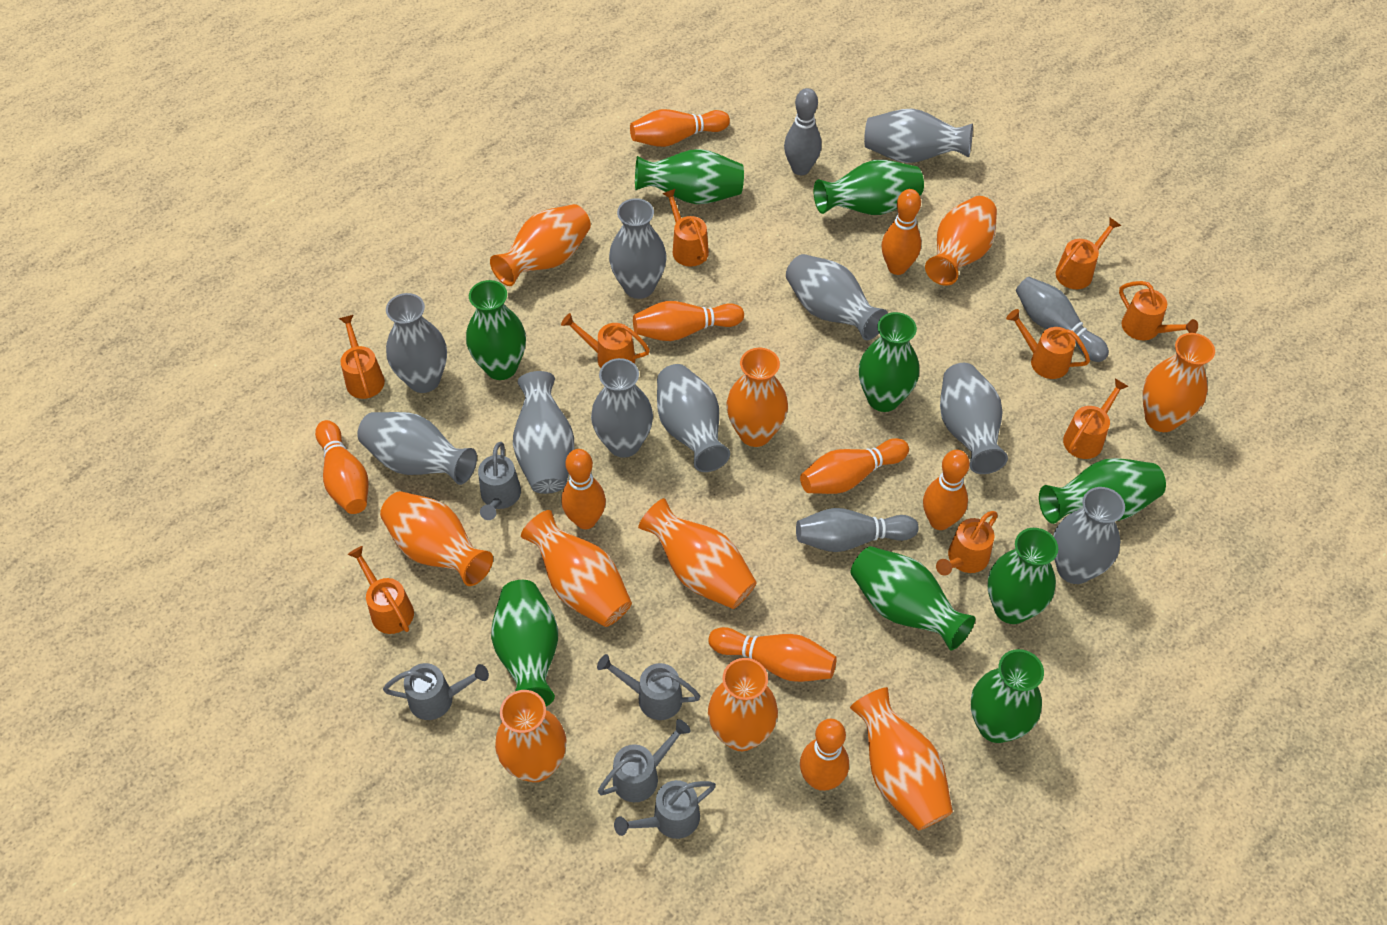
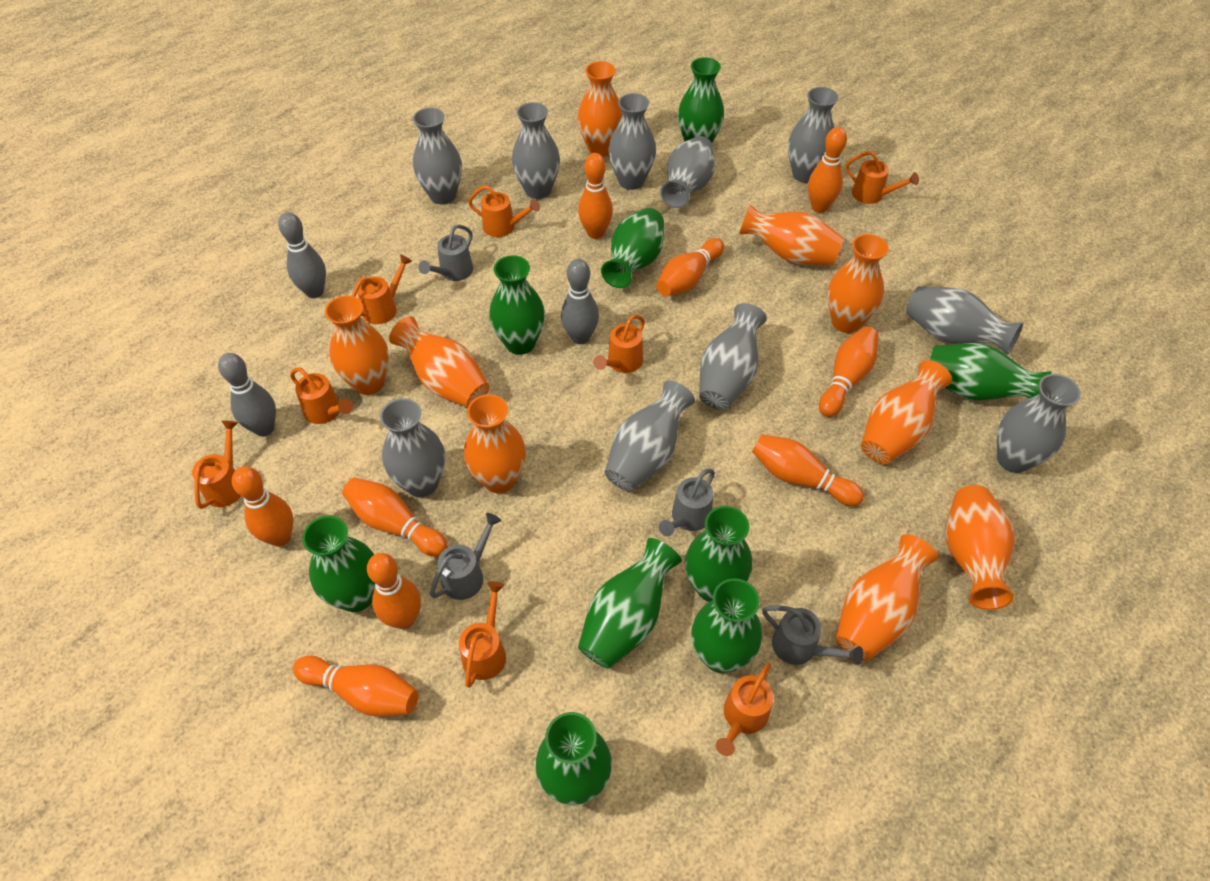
grey watering can: 5 -> 4
orange vase: 10 -> 9
orange watering can: 9 -> 8

